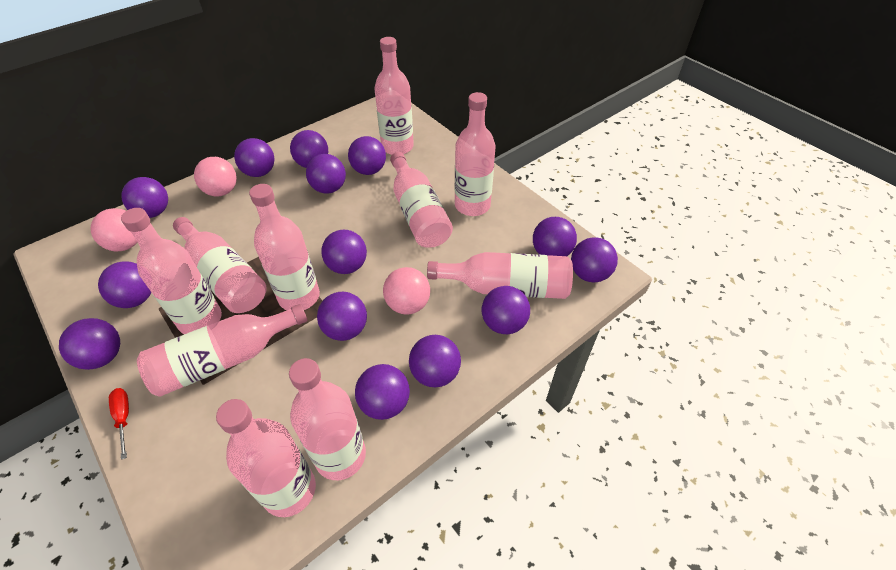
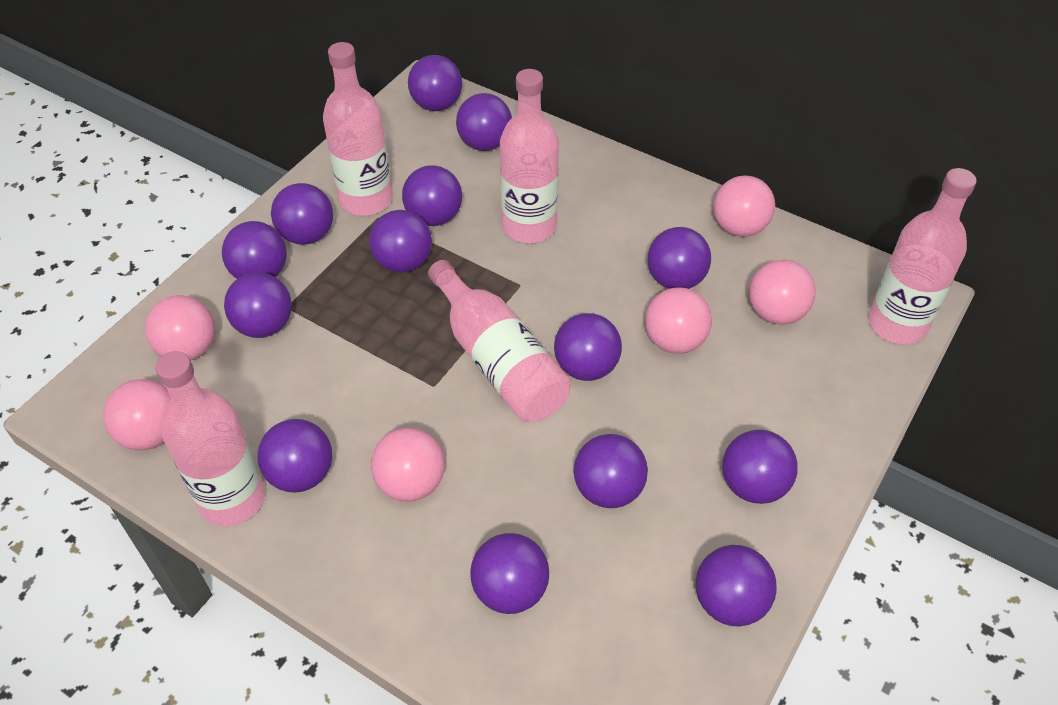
pink ball: 3 -> 6
pink bottle: 10 -> 5
red screwdriver: 1 -> 0

